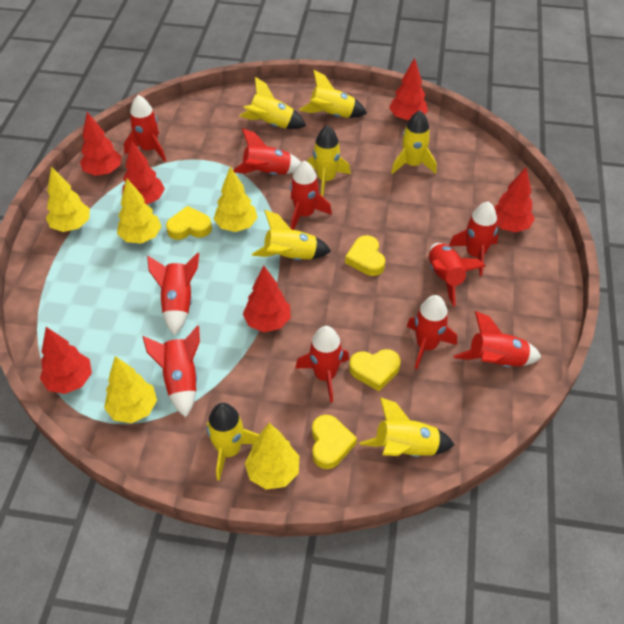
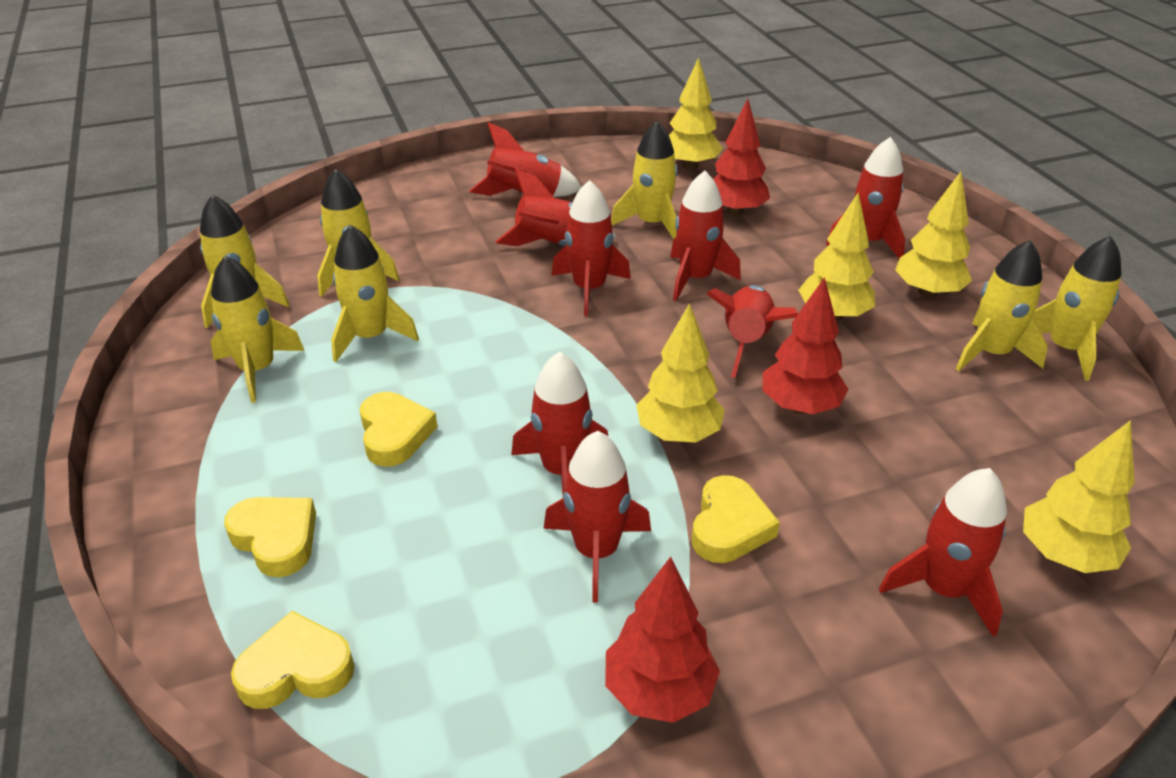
red rocket: 10 -> 9
red tree: 6 -> 3

